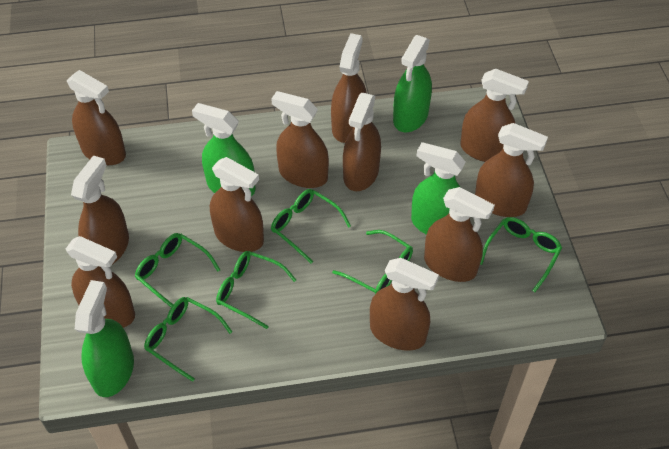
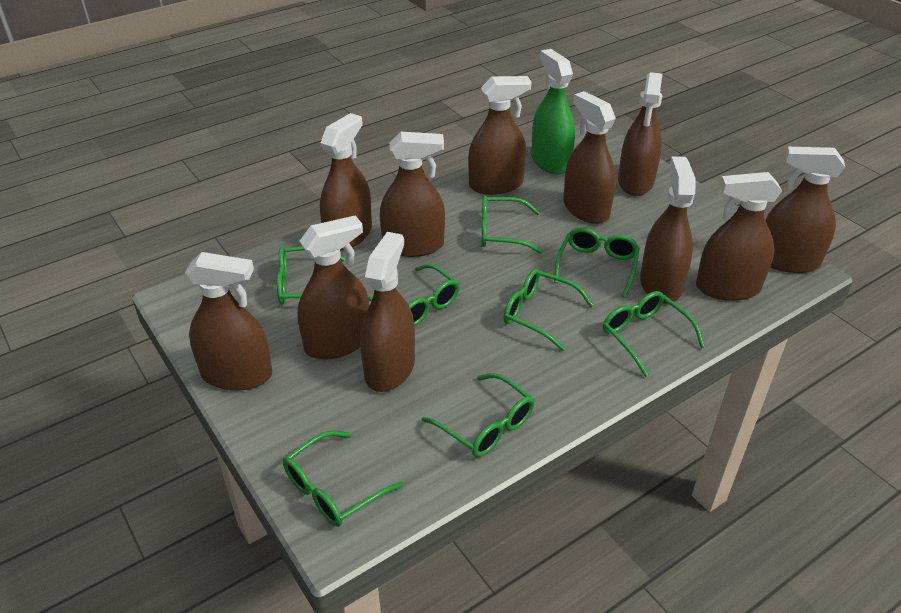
green glasses: 6 -> 8
green spray bottle: 4 -> 1

